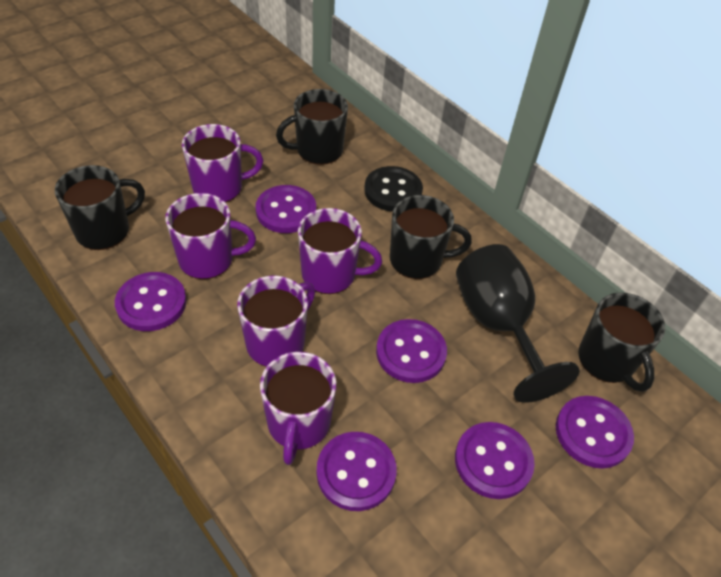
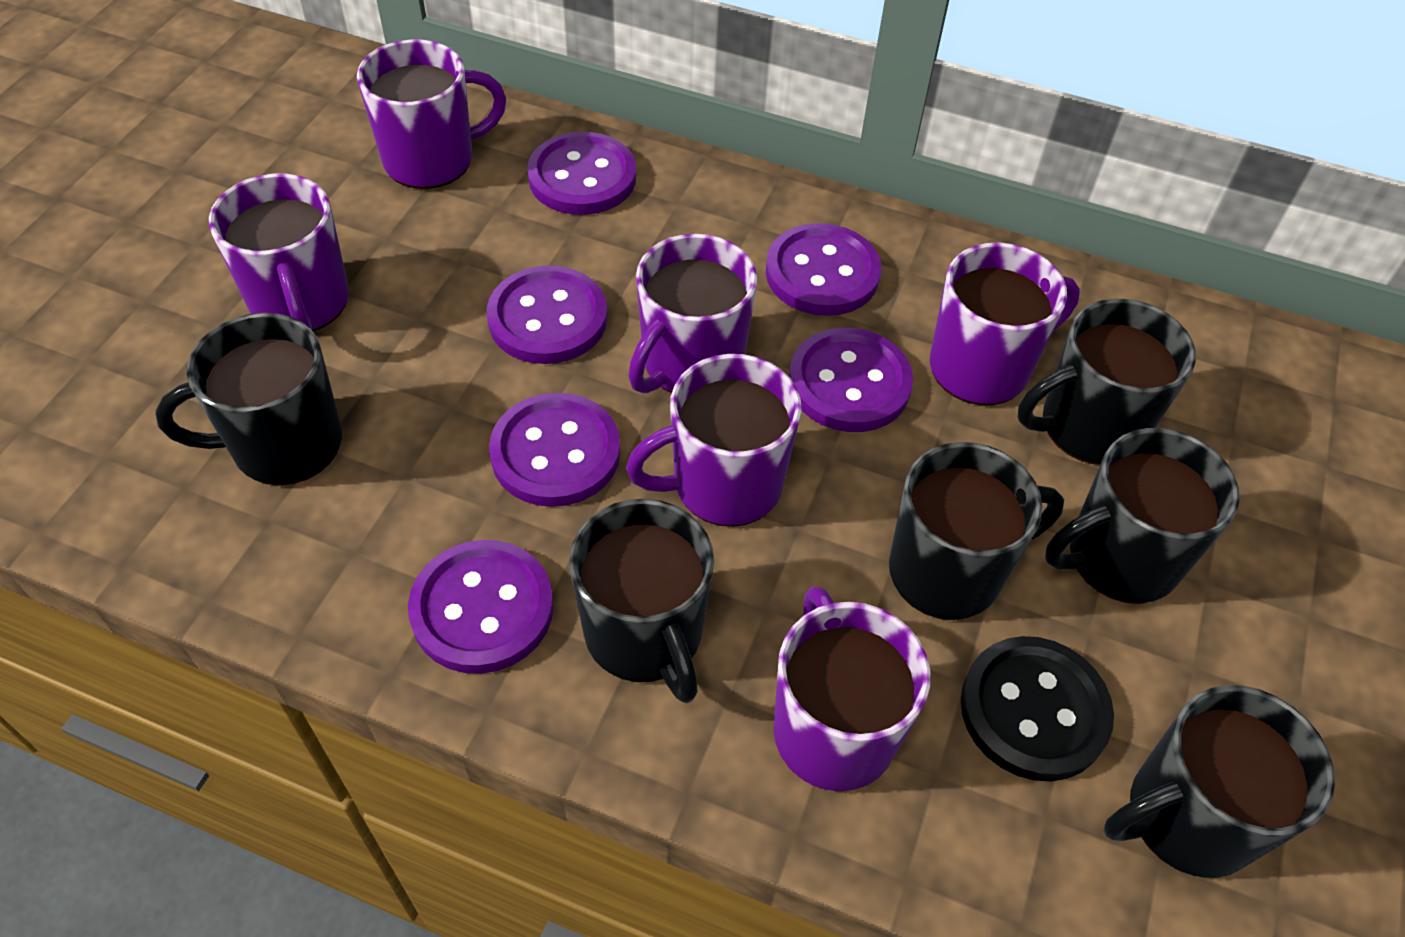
black goblet: 1 -> 0
black mug: 4 -> 6
purple mug: 5 -> 6

